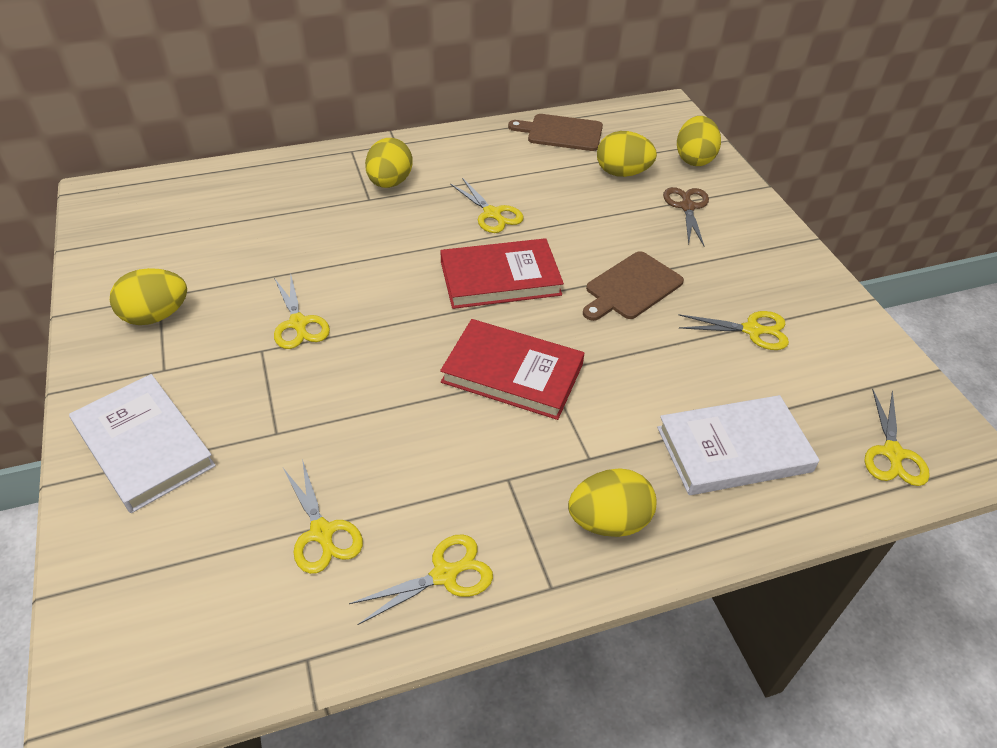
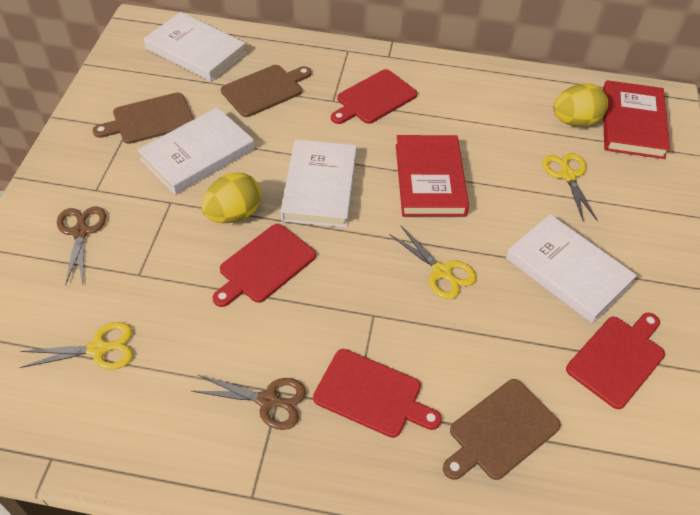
brown cutting board: 2 -> 3
brown scissors: 1 -> 2
red cutting board: 0 -> 4
white book: 2 -> 4
yellow egg: 5 -> 2
yellow scissors: 6 -> 3

